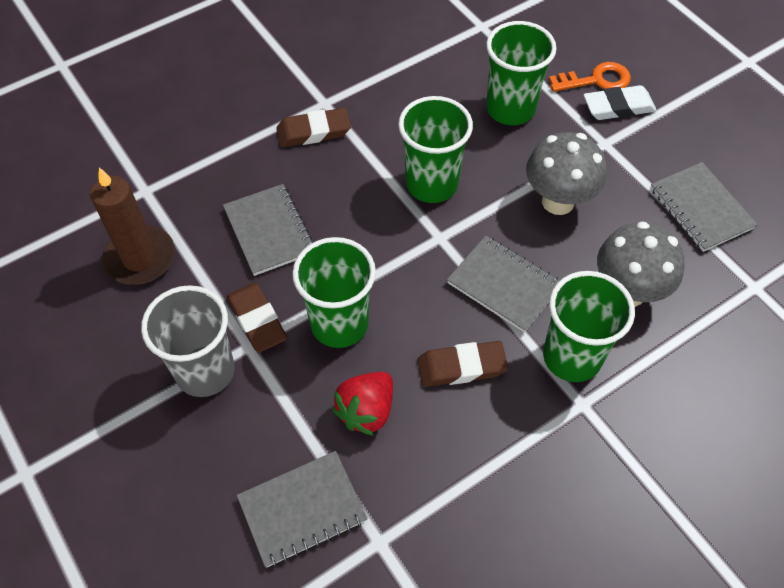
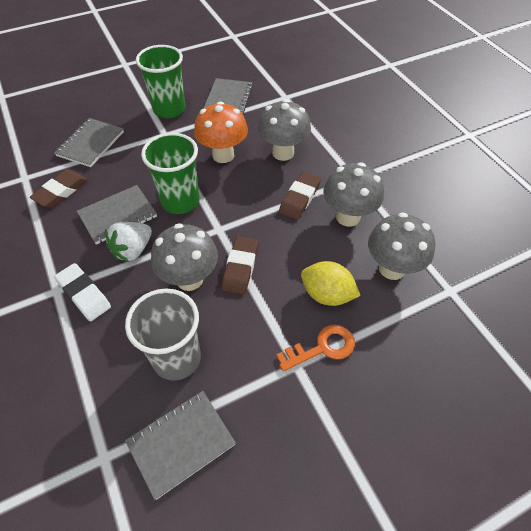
brown candle: 1 -> 0
green cup: 4 -> 2
grey mushroom: 2 -> 4
orange mushroom: 0 -> 1
red strawberry: 1 -> 0
white strawberry: 0 -> 1
yellow lemon: 0 -> 1

